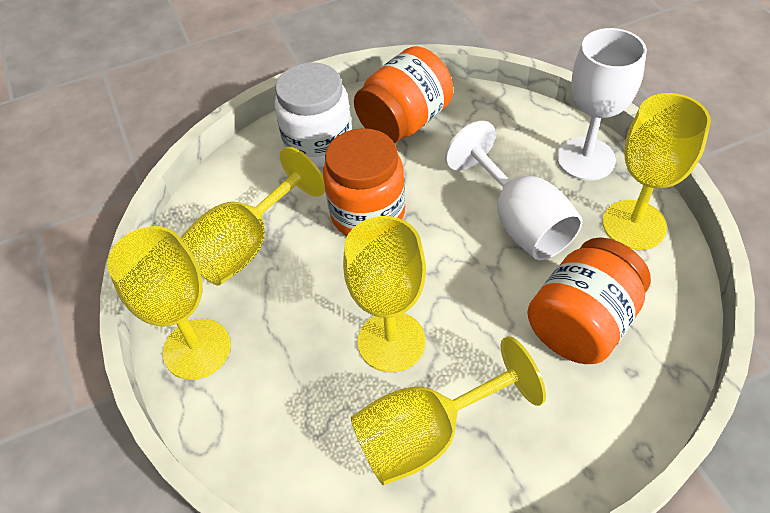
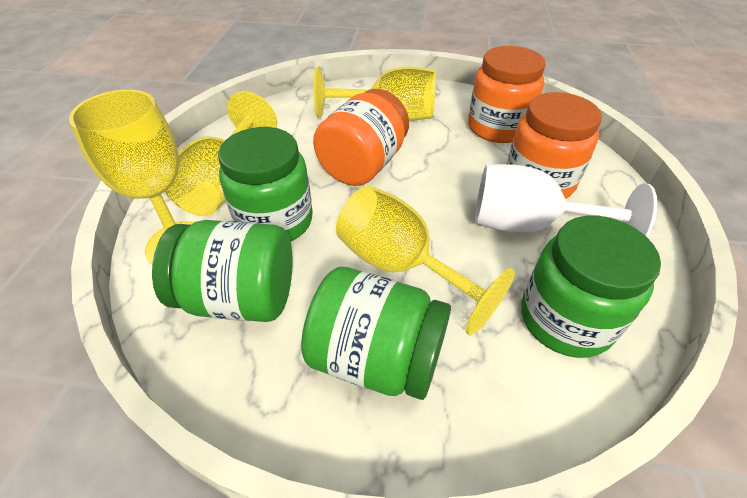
green jar: 0 -> 4
white goblet: 2 -> 1
white jar: 1 -> 0
yellow goblet: 5 -> 4

